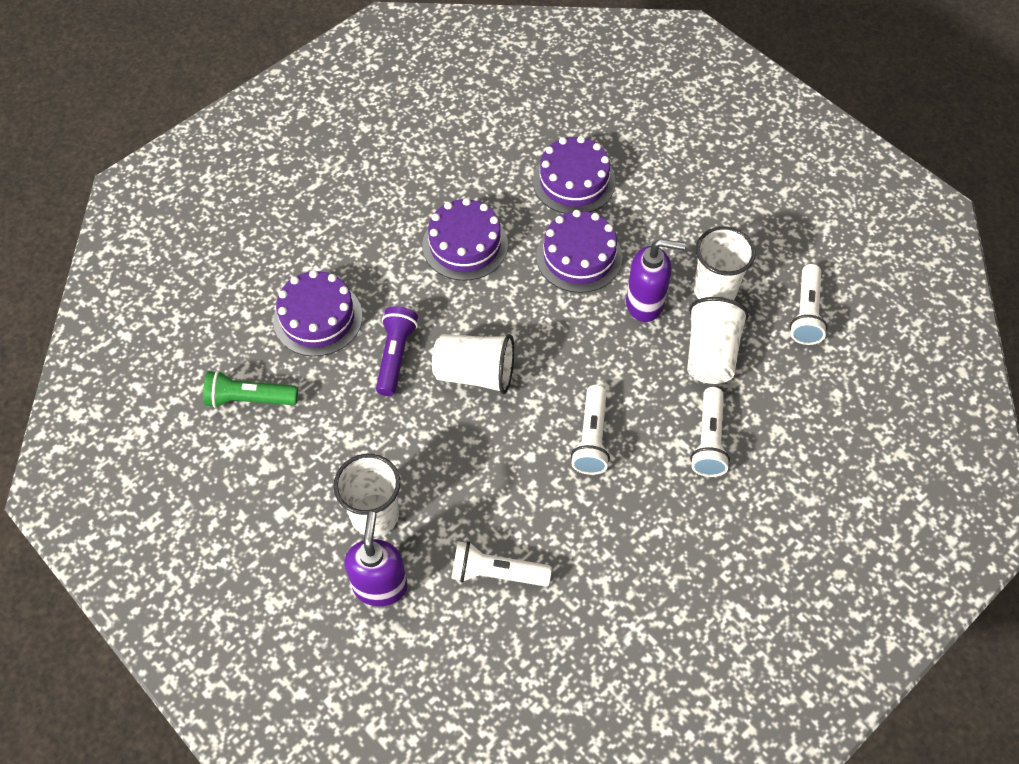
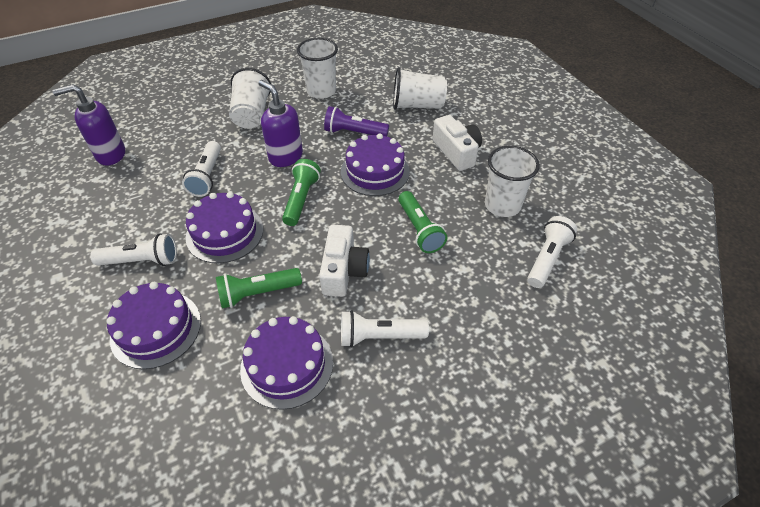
green flashlight: 1 -> 3
white camera: 0 -> 2

